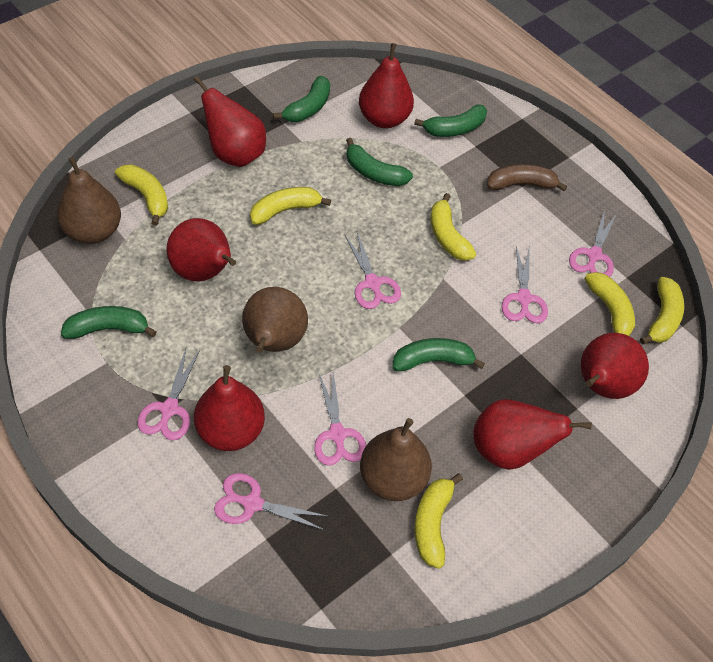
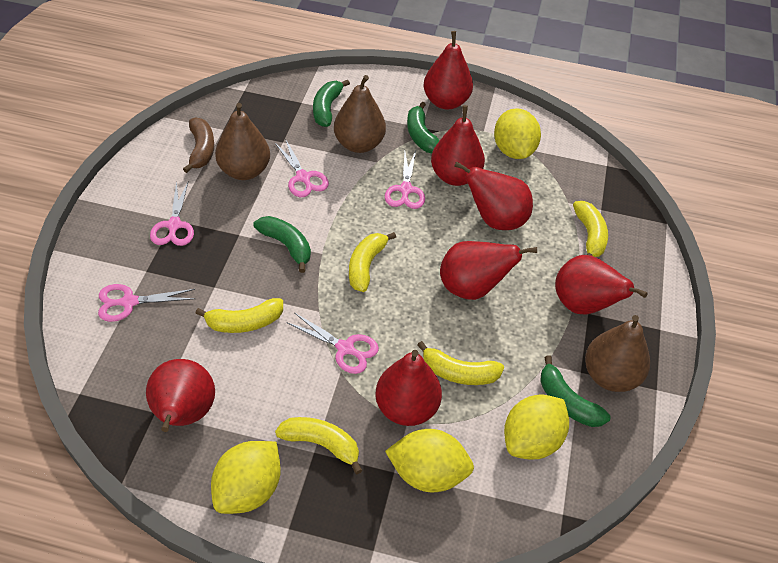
green banana: 5 -> 4
pink scissors: 6 -> 5
red pear: 6 -> 7
yellow banana: 6 -> 5
yellow lemon: 0 -> 4

